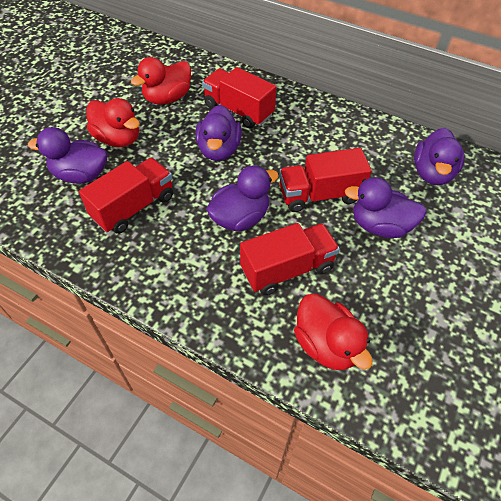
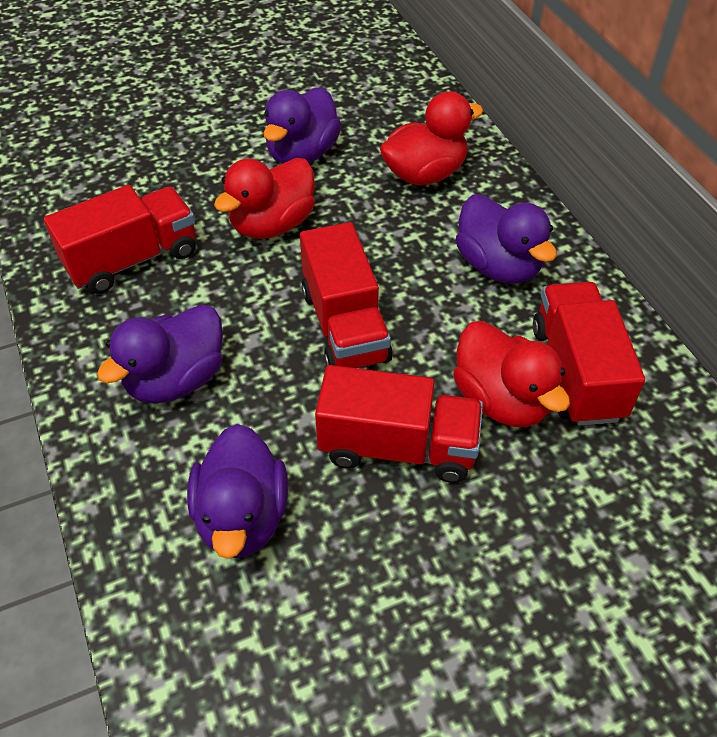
purple duck: 5 -> 4

